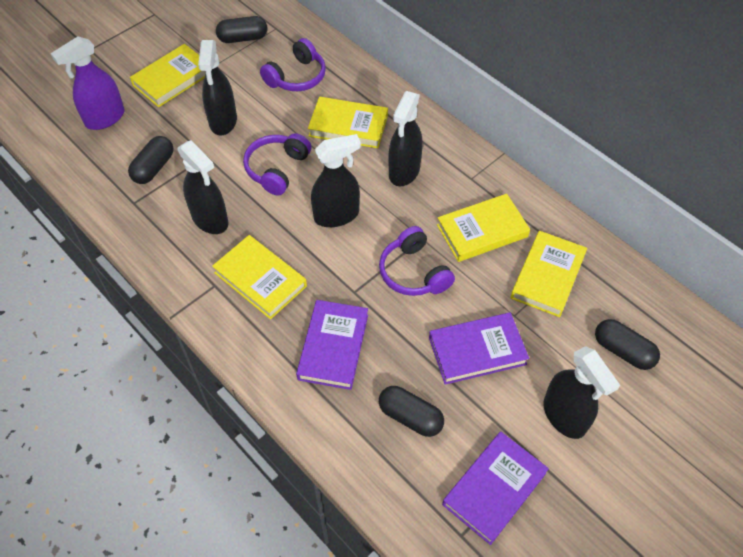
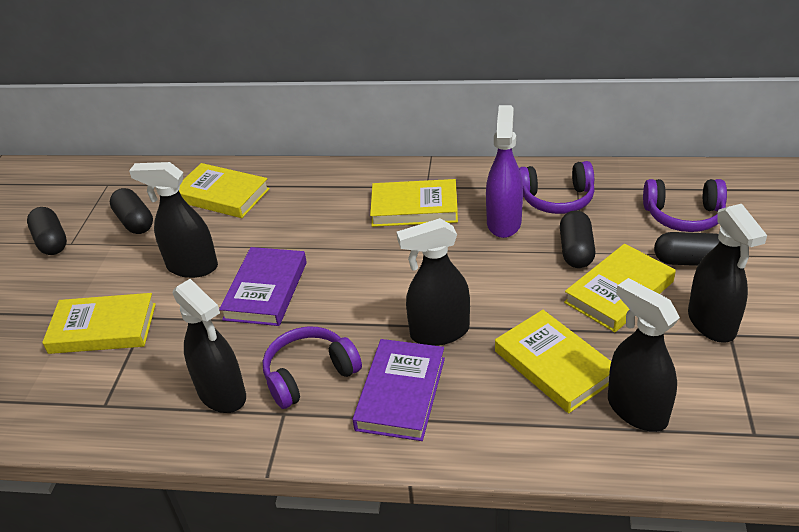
purple book: 3 -> 2

